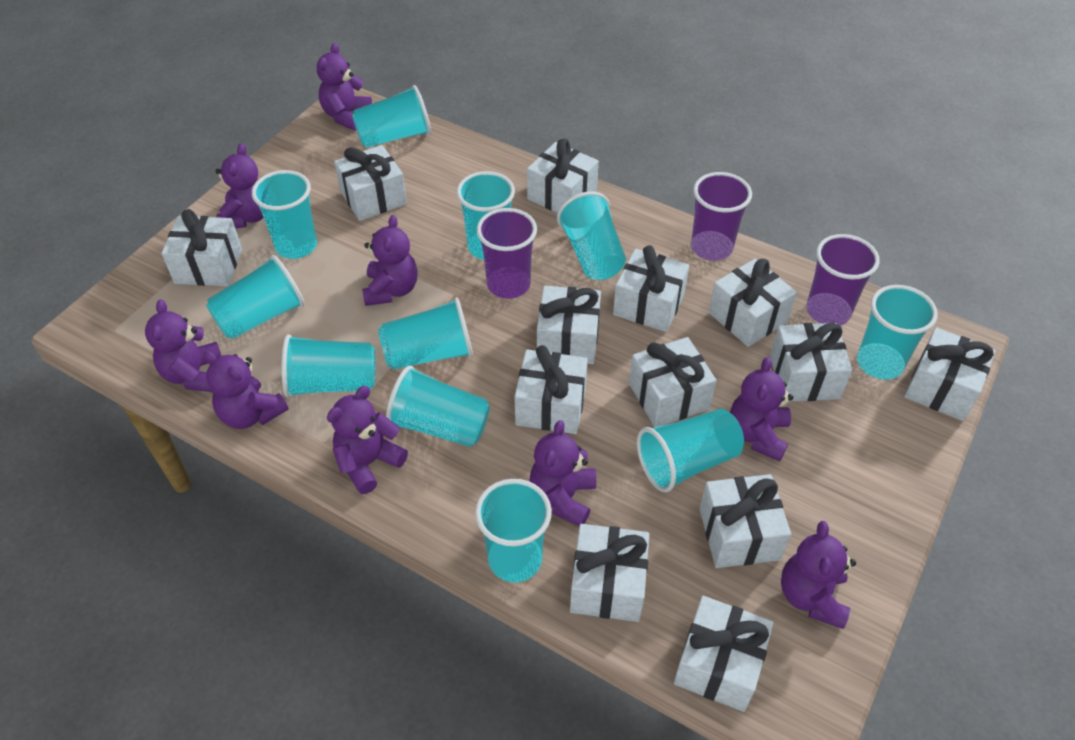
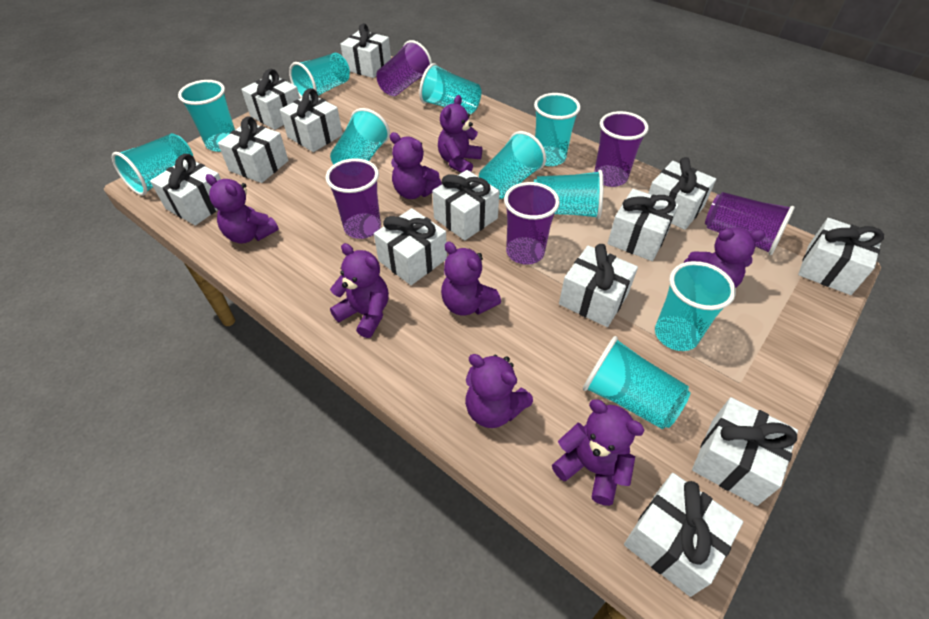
purple cup: 3 -> 5
purple teddy bear: 9 -> 8
turquoise cup: 11 -> 10

